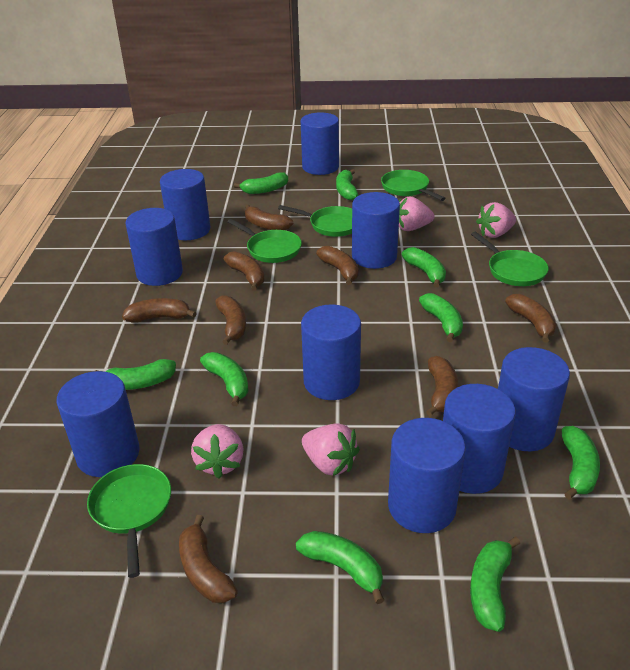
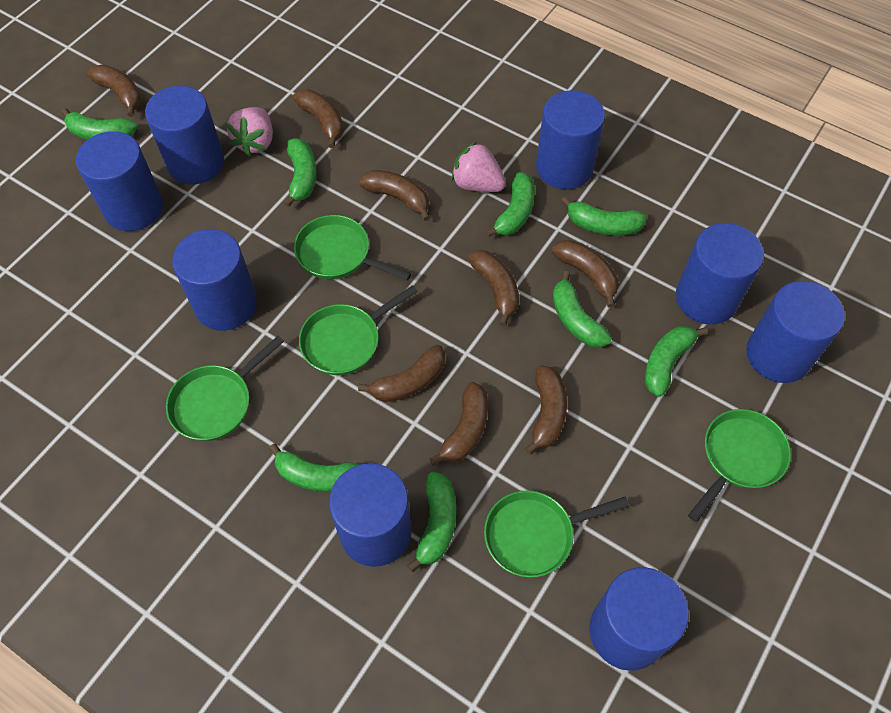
blue cylinder: 9 -> 8
green banana: 9 -> 8
pink strawberry: 4 -> 2

